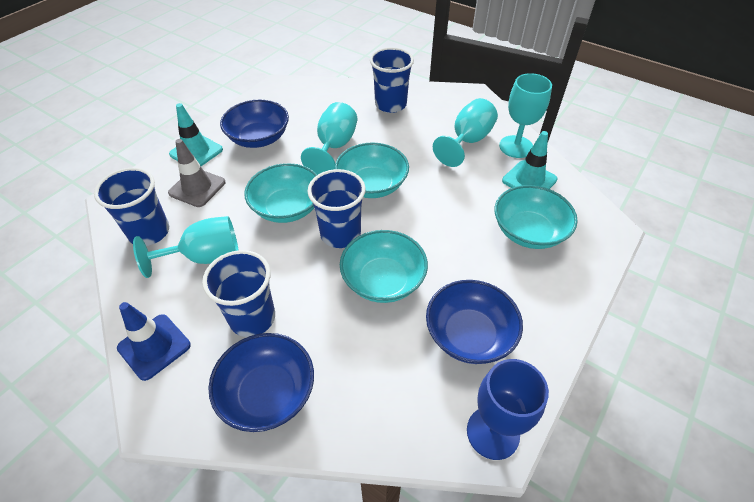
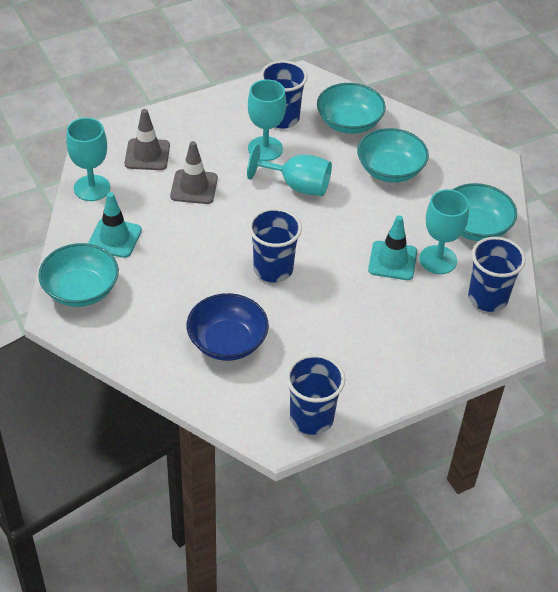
blue bowl: 3 -> 1
blue goblet: 1 -> 0
blue traffic cone: 1 -> 0
grey traffic cone: 1 -> 2

